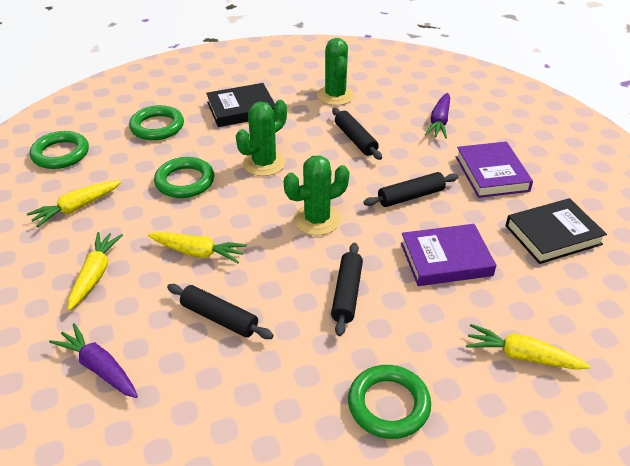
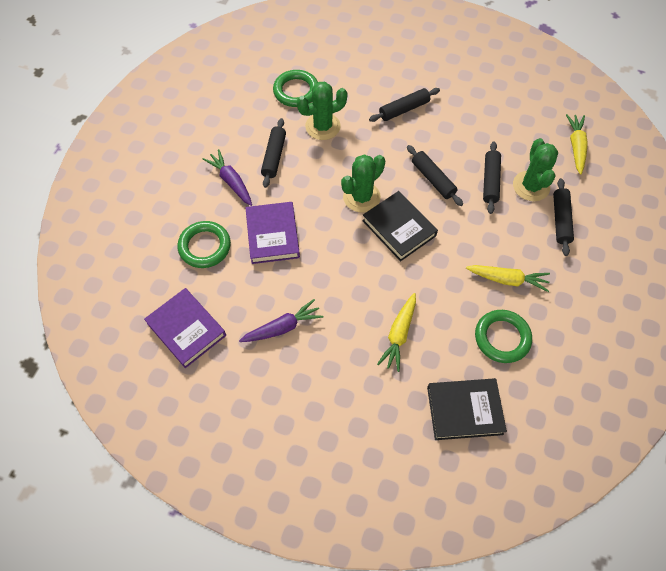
black rolling pin: 4 -> 5
green ring: 4 -> 3
yellow carrot: 4 -> 3

